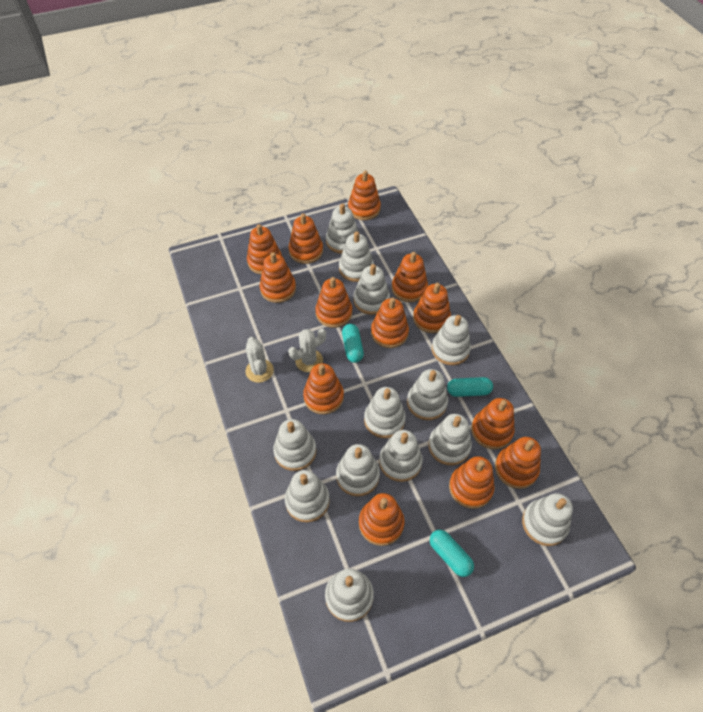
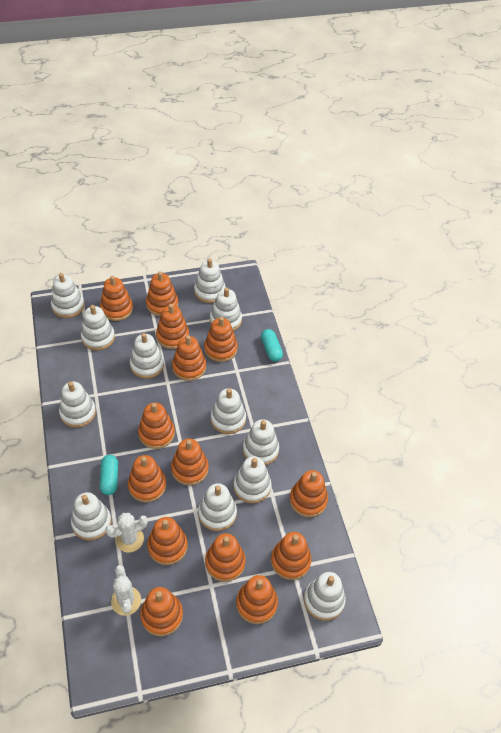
orange stacking toy: 13 -> 14
turquoise capsule: 3 -> 2
white stacking toy: 13 -> 12

